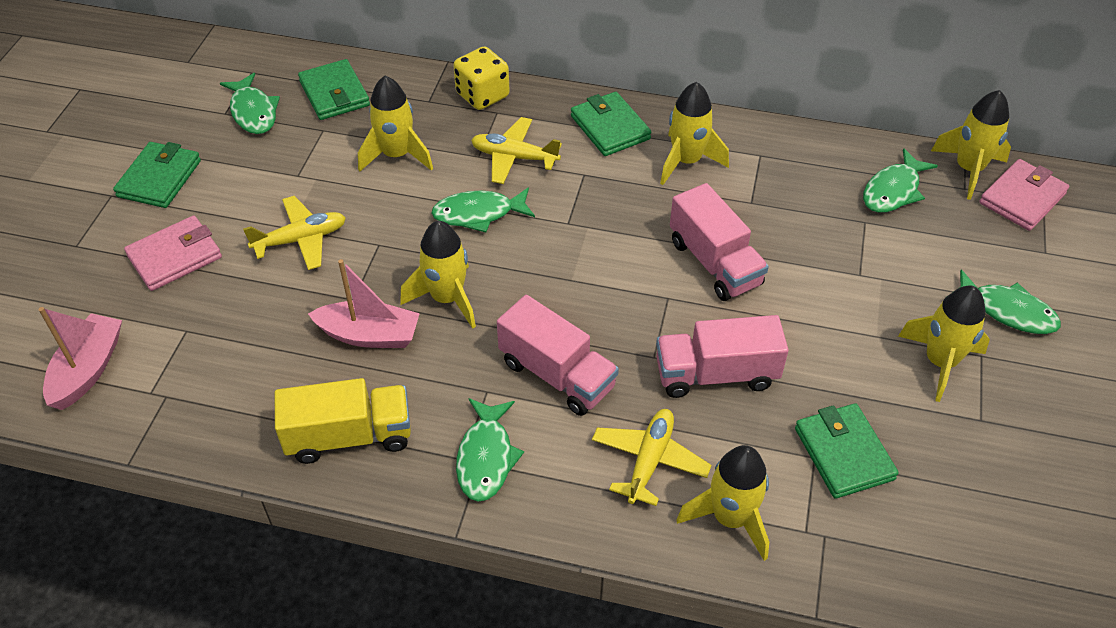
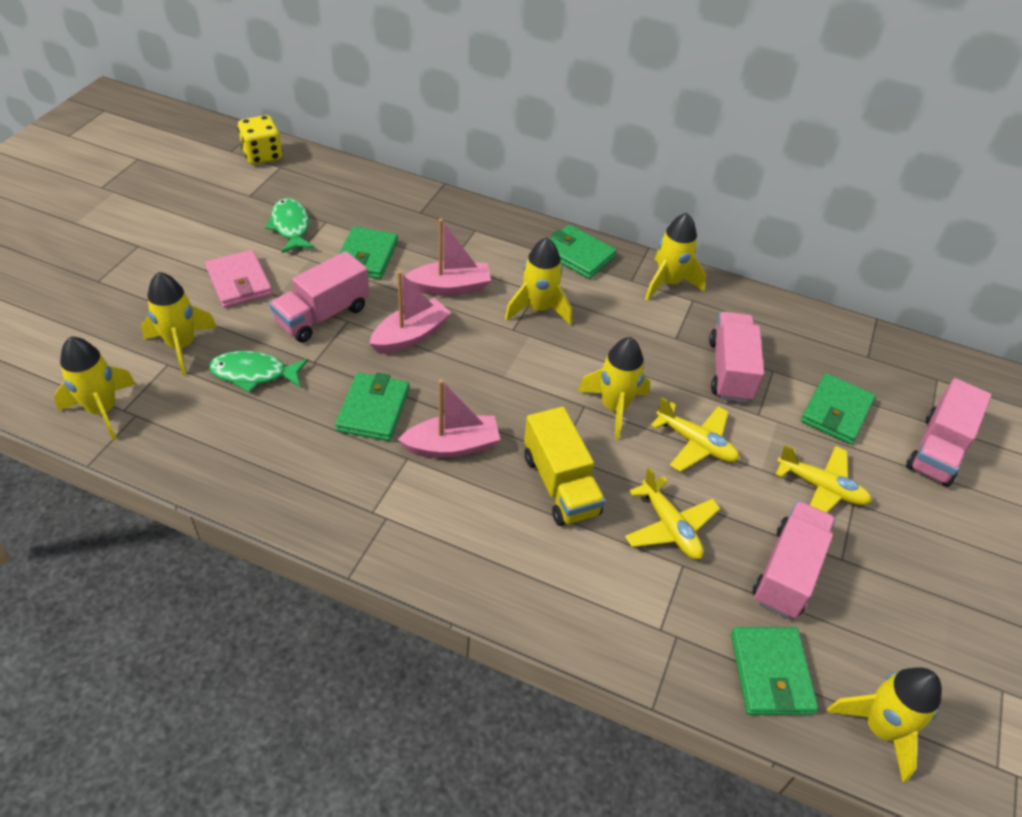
green fish: 5 -> 2
green wallet: 4 -> 5
pink boat: 2 -> 3
pink truck: 3 -> 4
pink wallet: 2 -> 1

